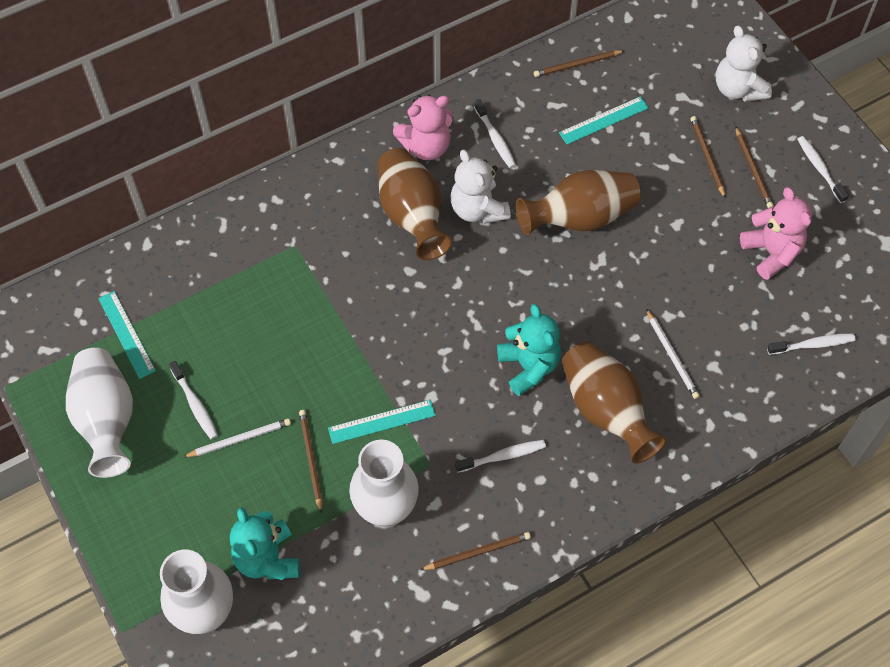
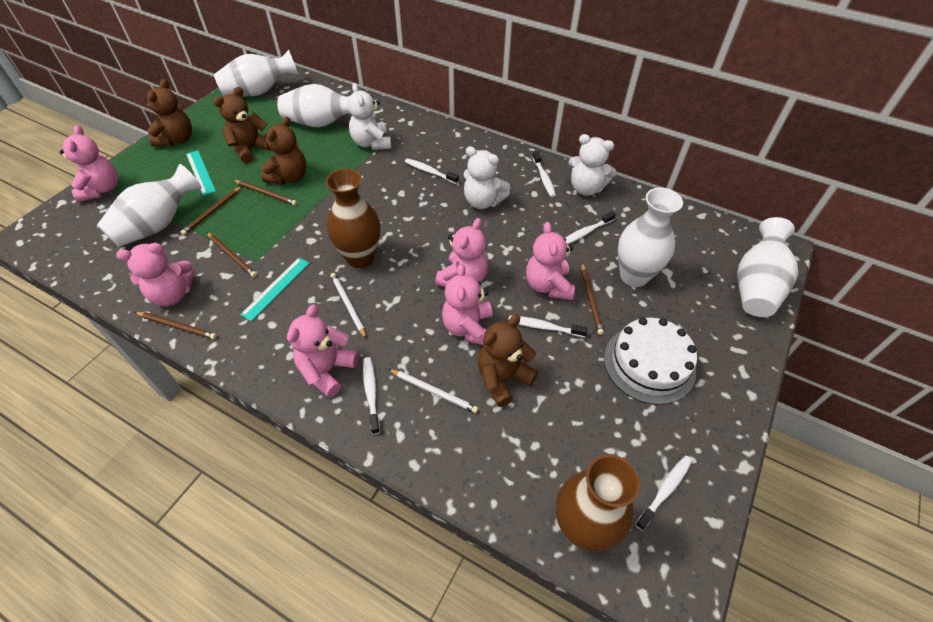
brown teddy bear: 0 -> 4
brown vase: 3 -> 2
pink teddy bear: 2 -> 6
turquoise ruler: 3 -> 2
turquoise teddy bear: 2 -> 0
white cake: 0 -> 1
white teddy bear: 2 -> 3
white toothbrush: 5 -> 6
white vase: 3 -> 5

